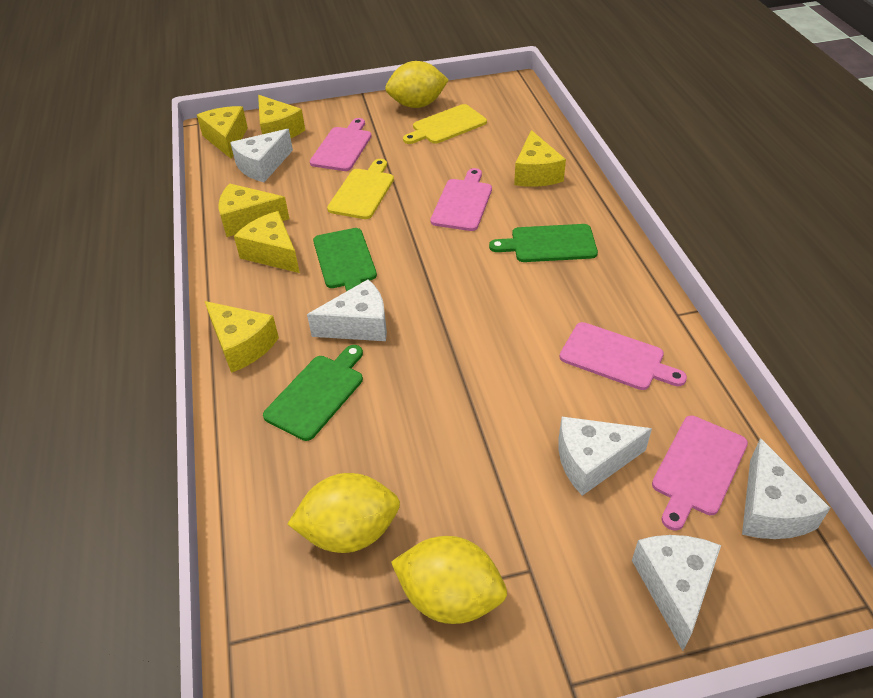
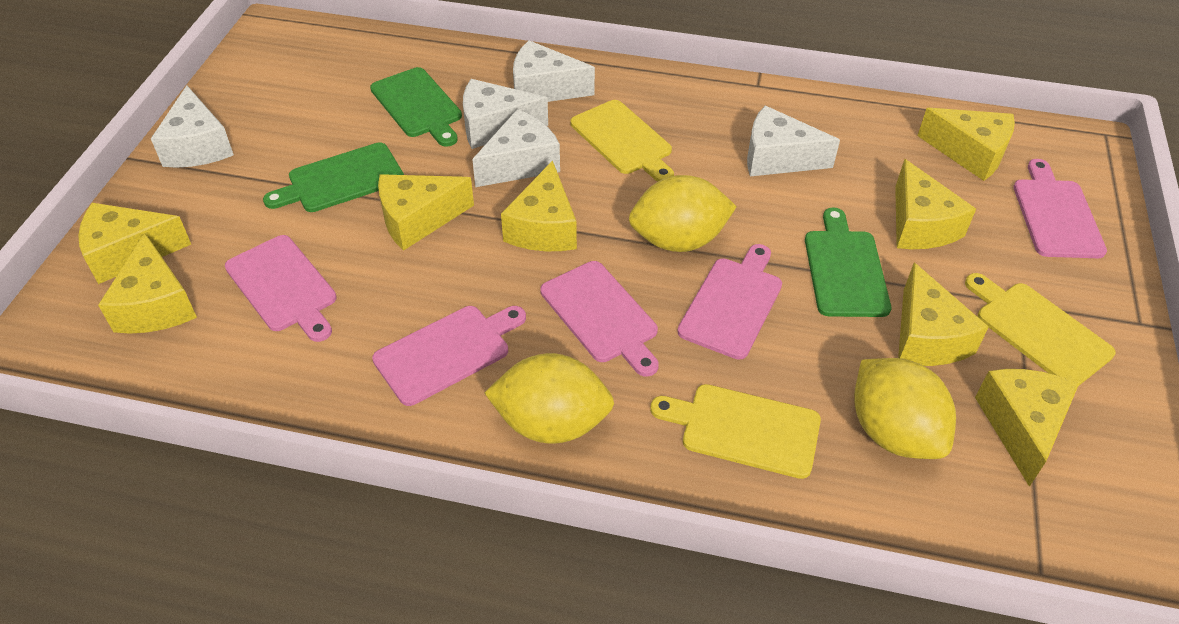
pink cutting board: 4 -> 5
yellow cheese: 6 -> 8
yellow cutting board: 2 -> 3

